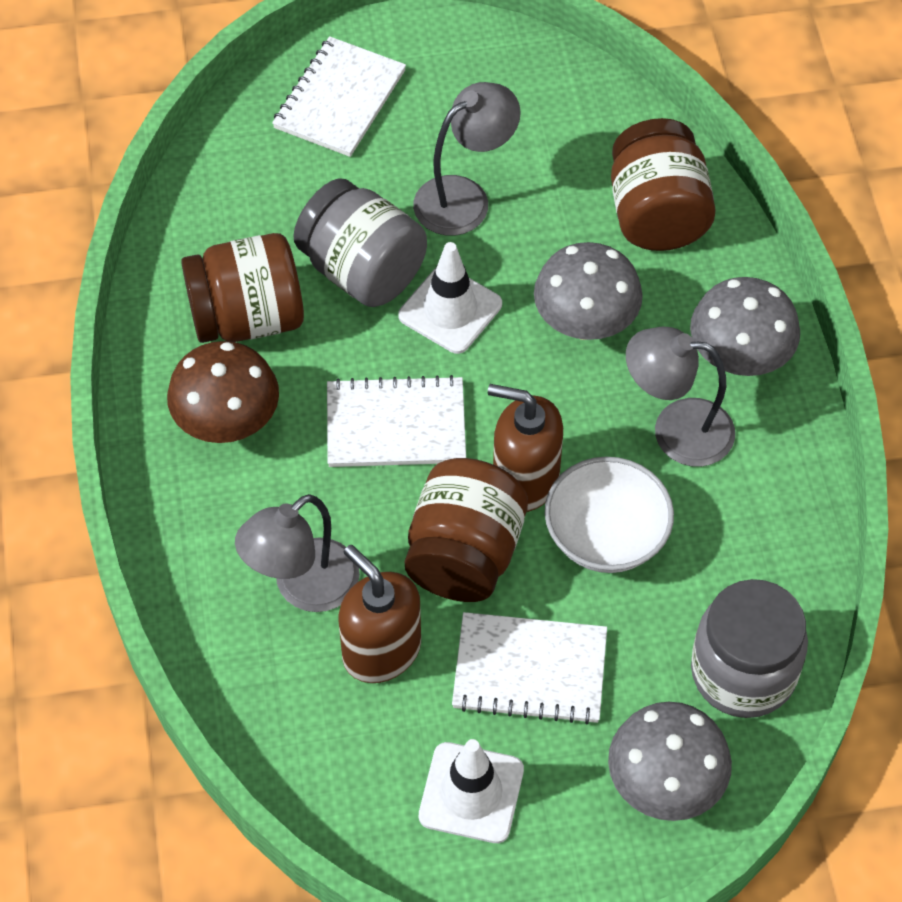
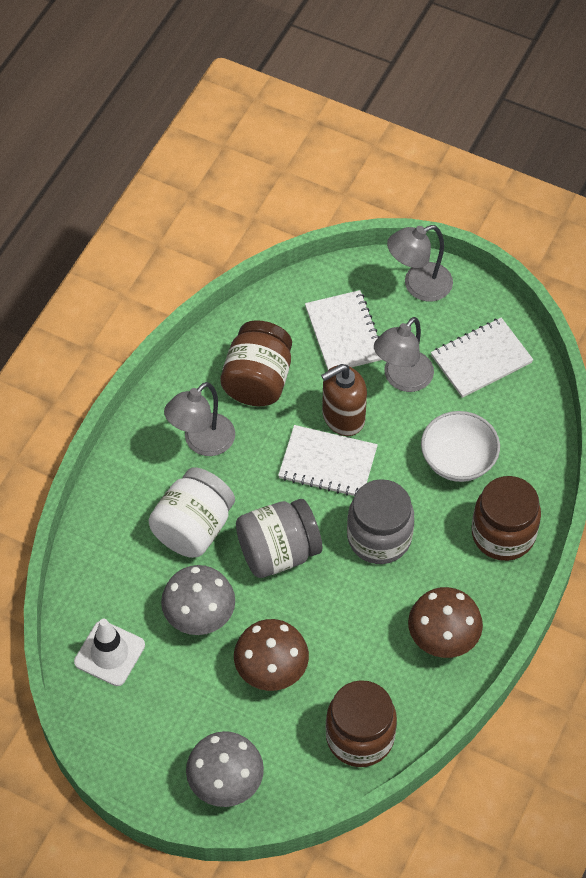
brown mushroom: 1 -> 2
brown soap dispenser: 2 -> 1
grey mushroom: 3 -> 2
white jar: 0 -> 1
white traffic cone: 2 -> 1

